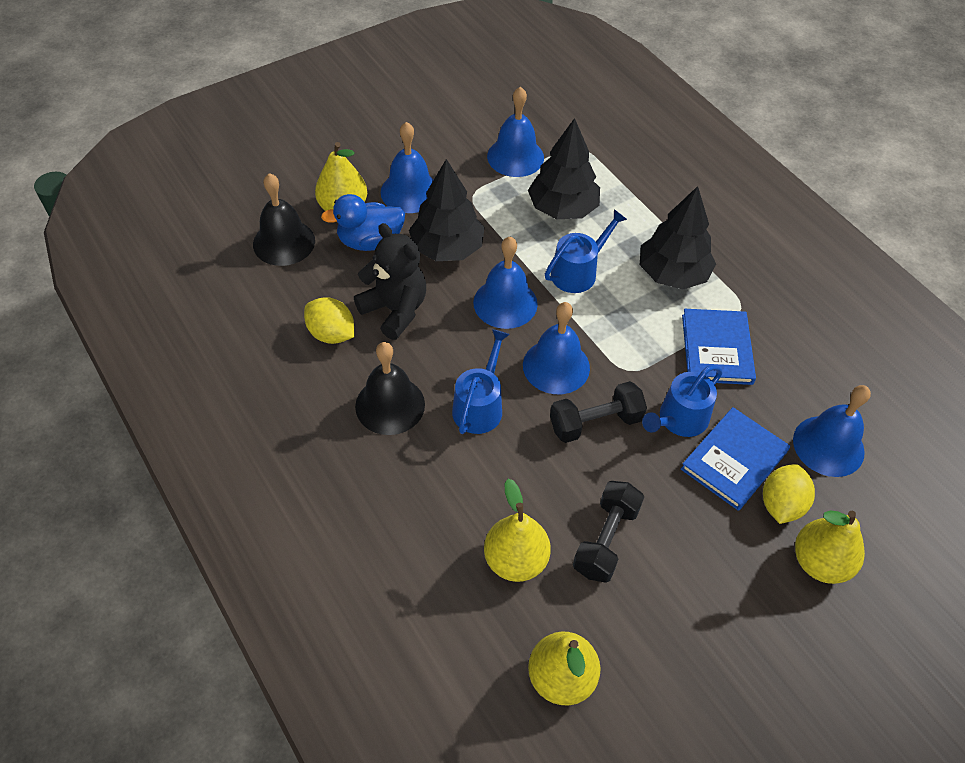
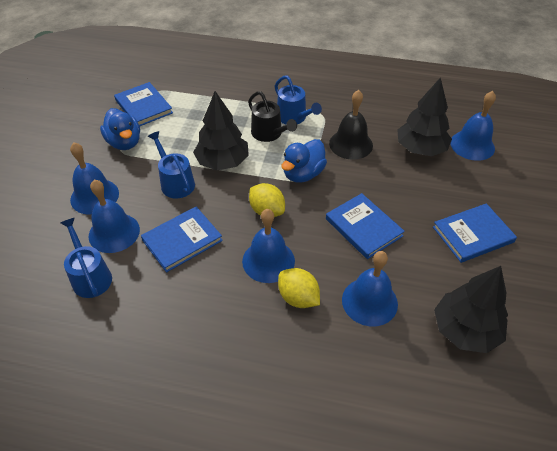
black bell: 2 -> 1
black dumbbell: 2 -> 0
black teddy bear: 1 -> 0
black watering can: 0 -> 1
blue book: 2 -> 4
blue duck: 1 -> 2
yellow pear: 4 -> 0

